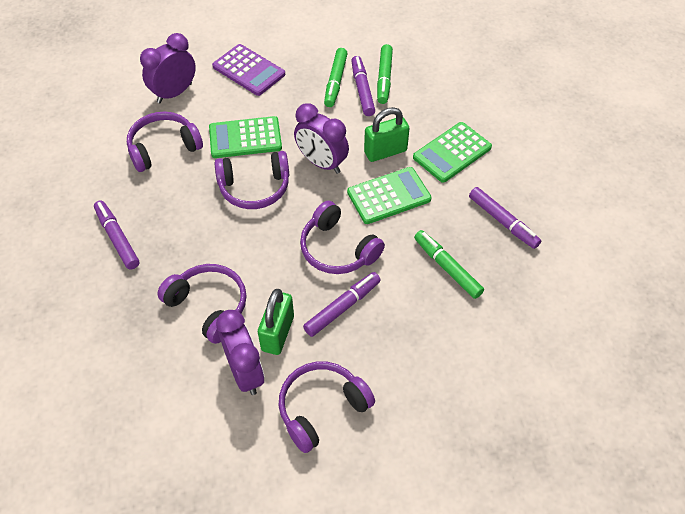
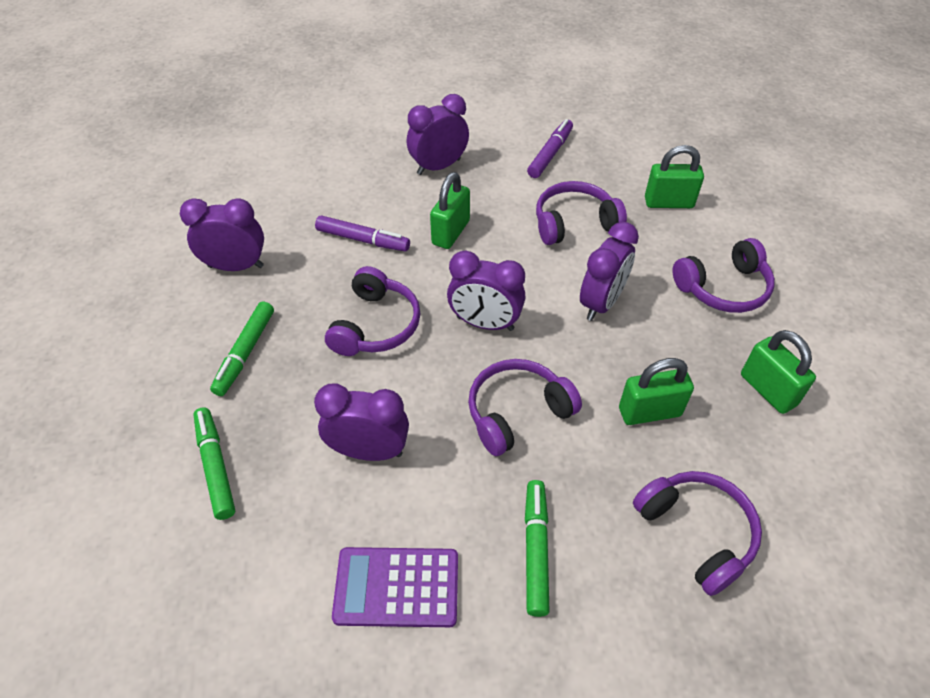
green calculator: 3 -> 0
green padlock: 2 -> 4
purple clock: 3 -> 5
purple marker: 4 -> 2

